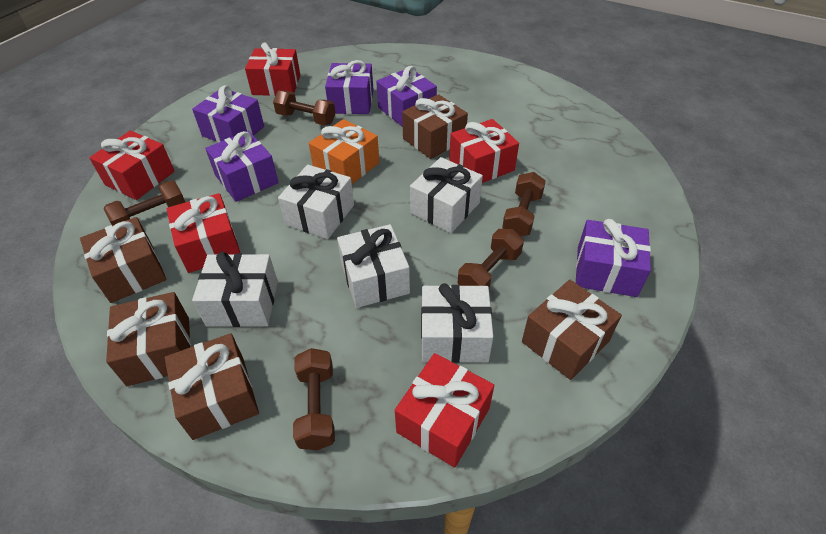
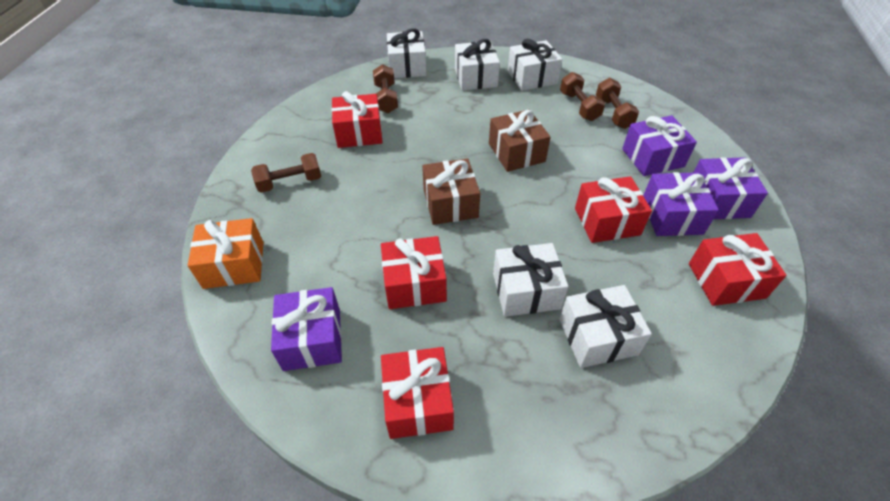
brown dumbbell: 5 -> 4
brown gift: 5 -> 2
purple gift: 5 -> 4

